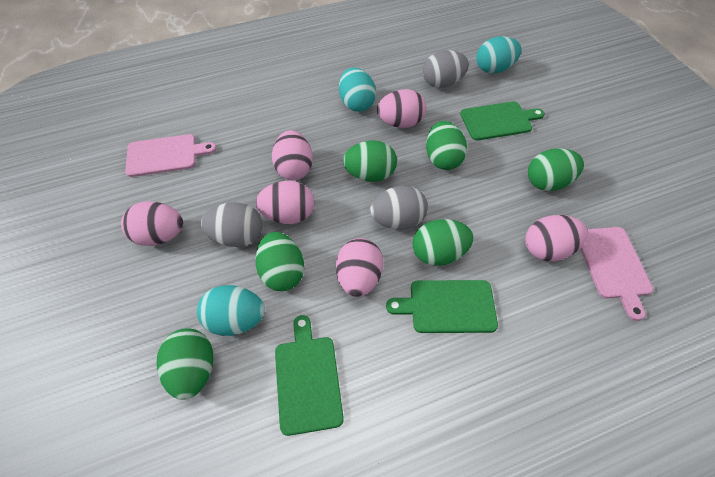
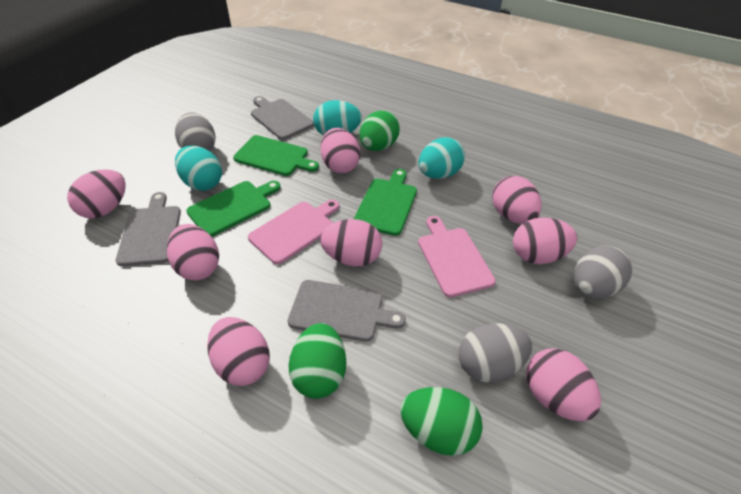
green egg: 6 -> 3
grey cutting board: 0 -> 3
pink egg: 6 -> 8

